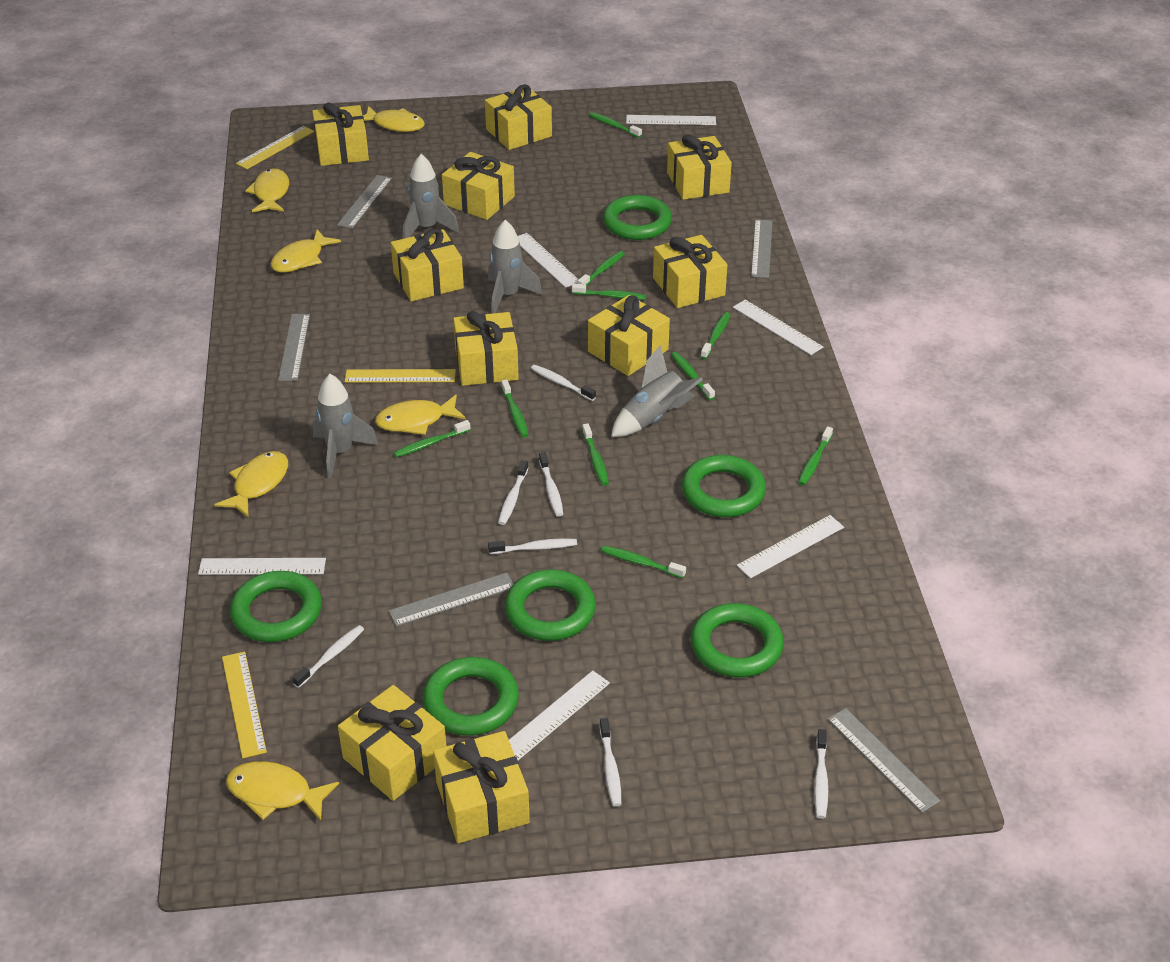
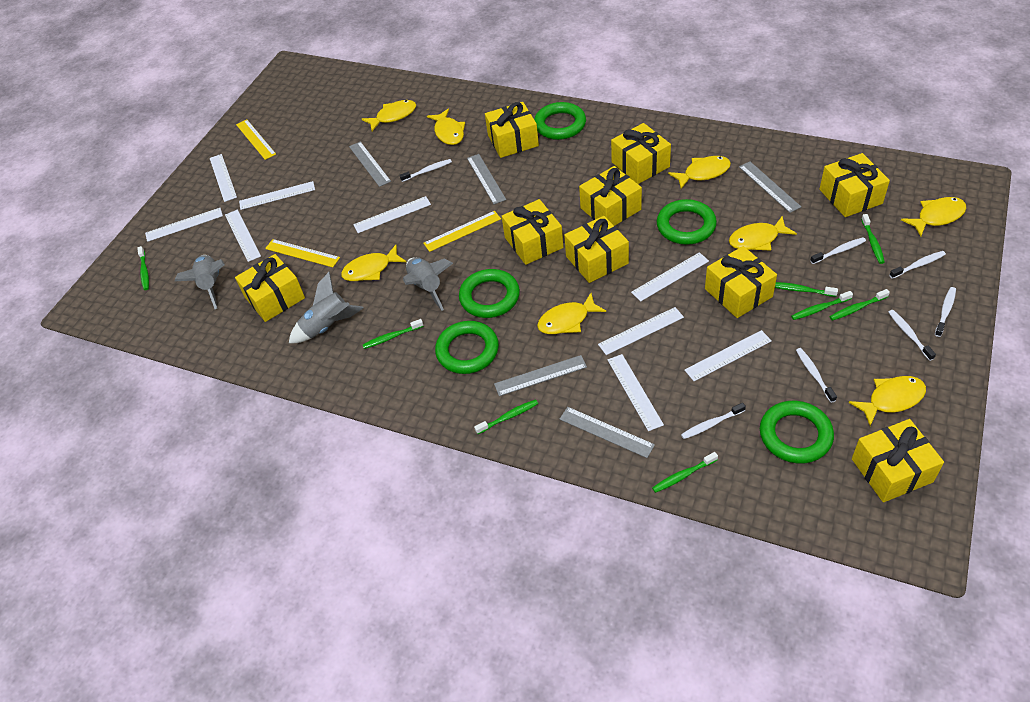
green ring: 6 -> 5
green toothbrush: 10 -> 8
grey rocket: 4 -> 3
white ruler: 6 -> 9
yellow fish: 6 -> 8
yellow gift: 10 -> 9

